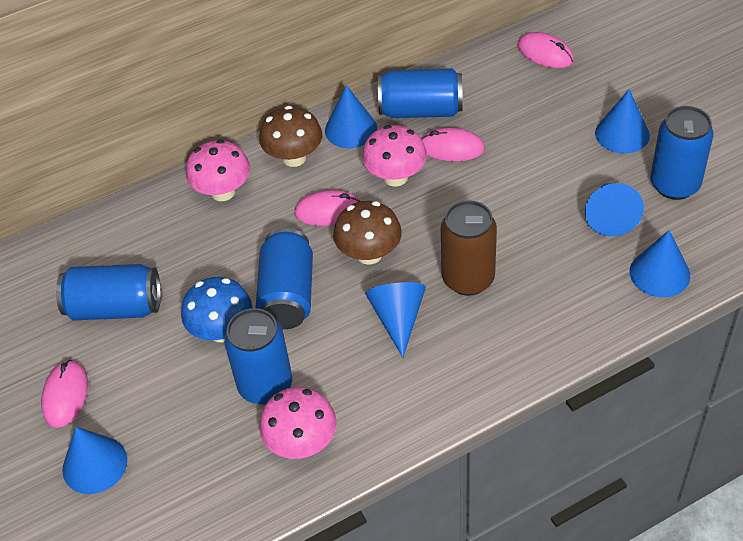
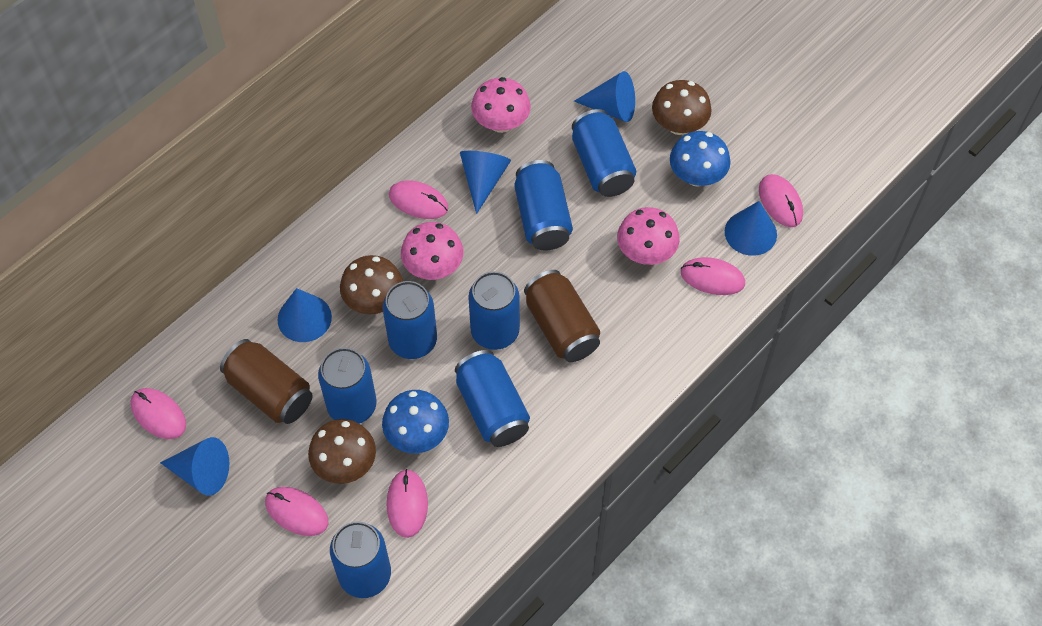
blue can: 5 -> 7
blue cone: 6 -> 5
blue mushroom: 1 -> 2
brown can: 1 -> 2
brown mushroom: 2 -> 3
pink mouse: 4 -> 6

